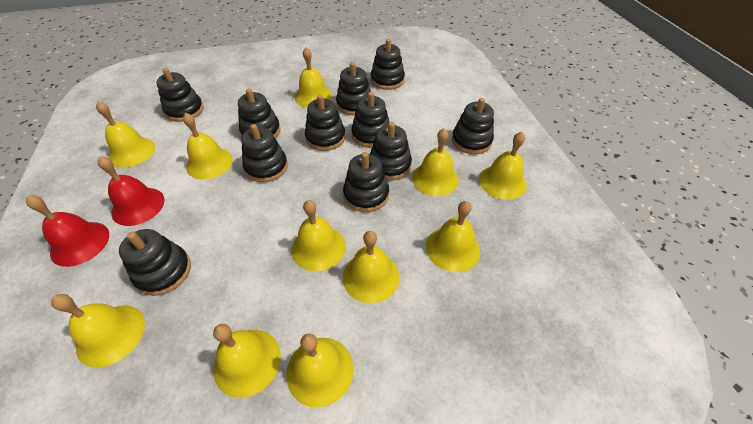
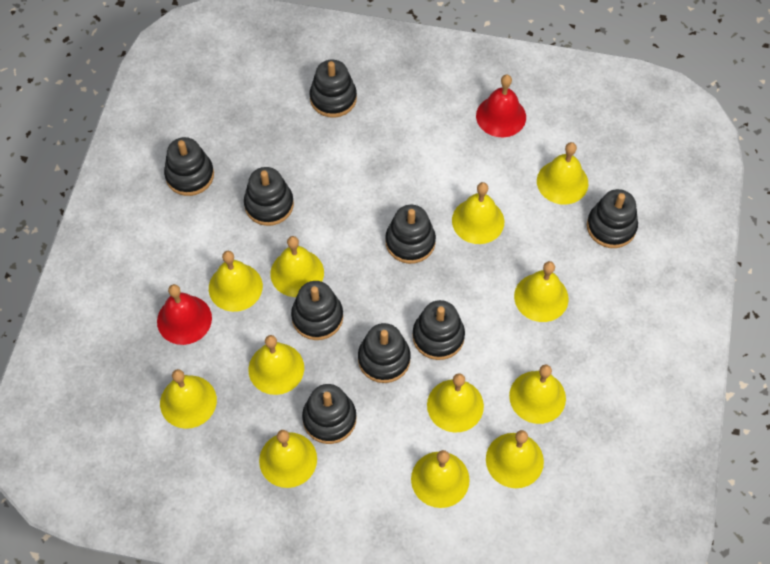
black stacking toy: 11 -> 9
yellow bell: 11 -> 12

